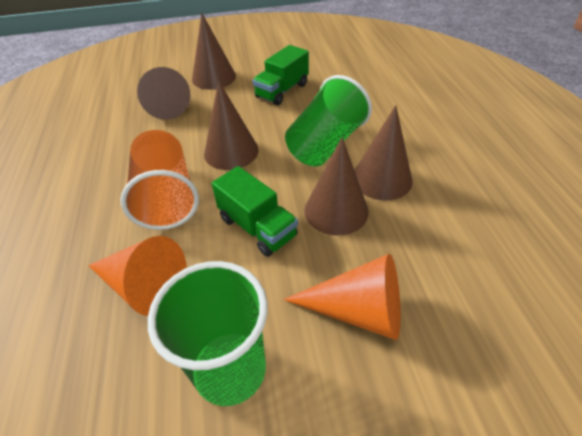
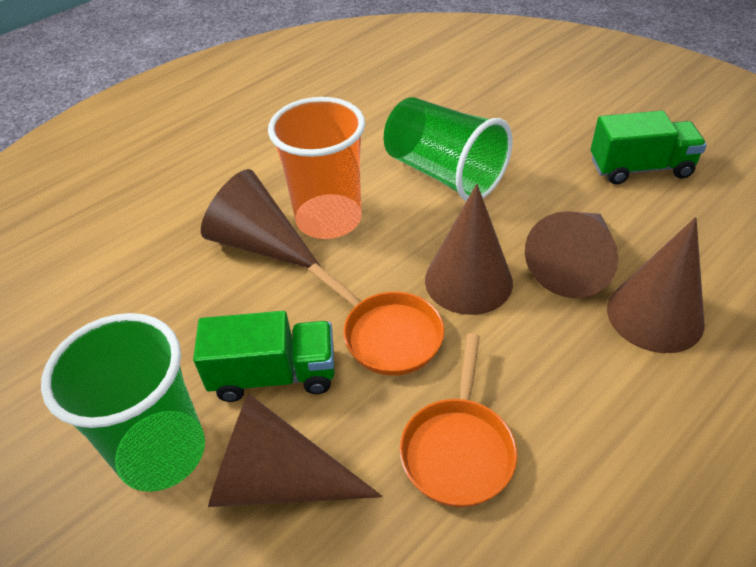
orange cone: 2 -> 0
orange pan: 0 -> 2

